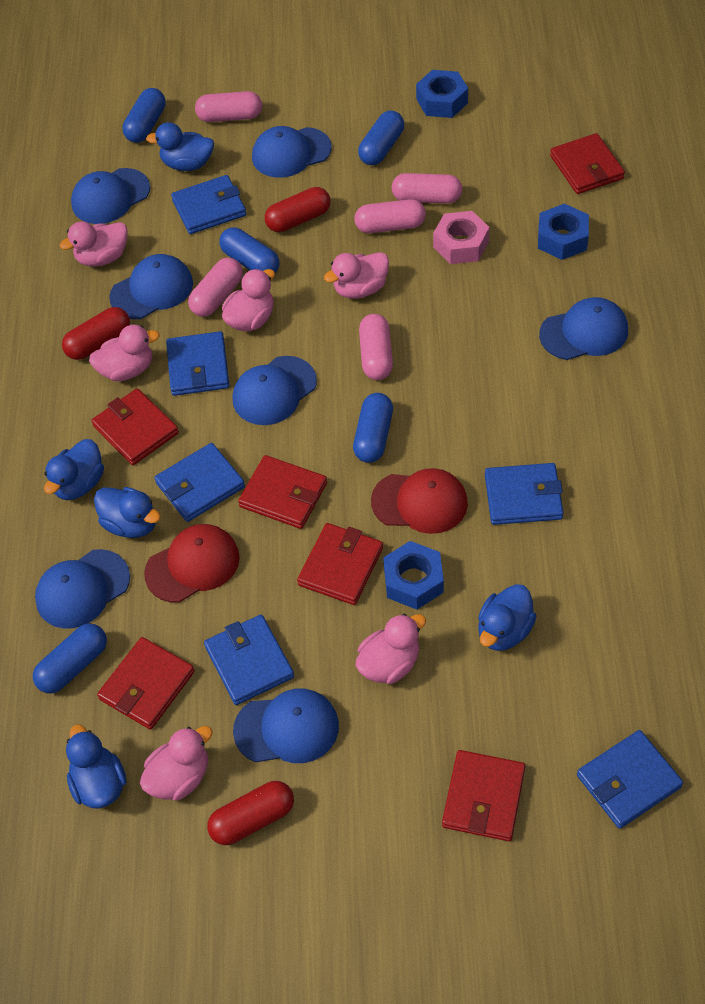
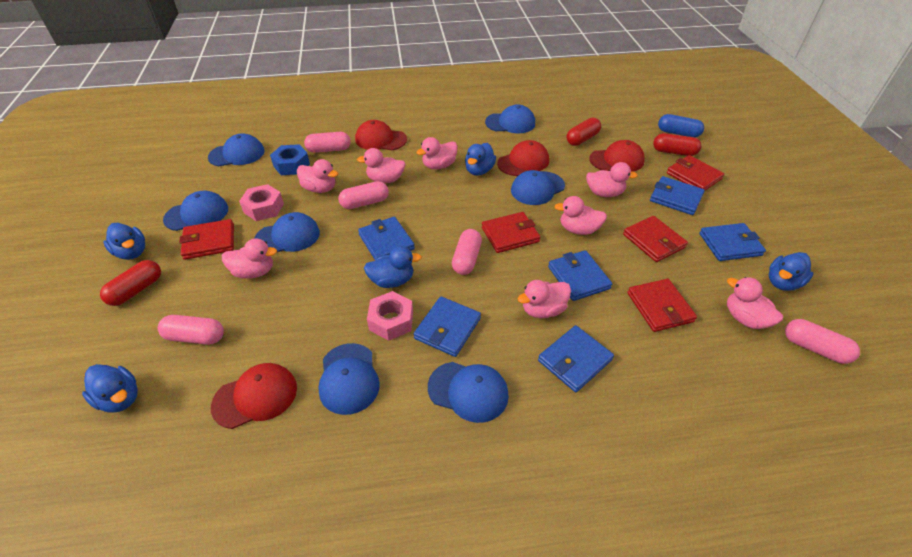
blue capsule: 5 -> 1
blue nut: 3 -> 1
pink duck: 6 -> 8
pink nut: 1 -> 2
red cap: 2 -> 4
red wallet: 6 -> 5

